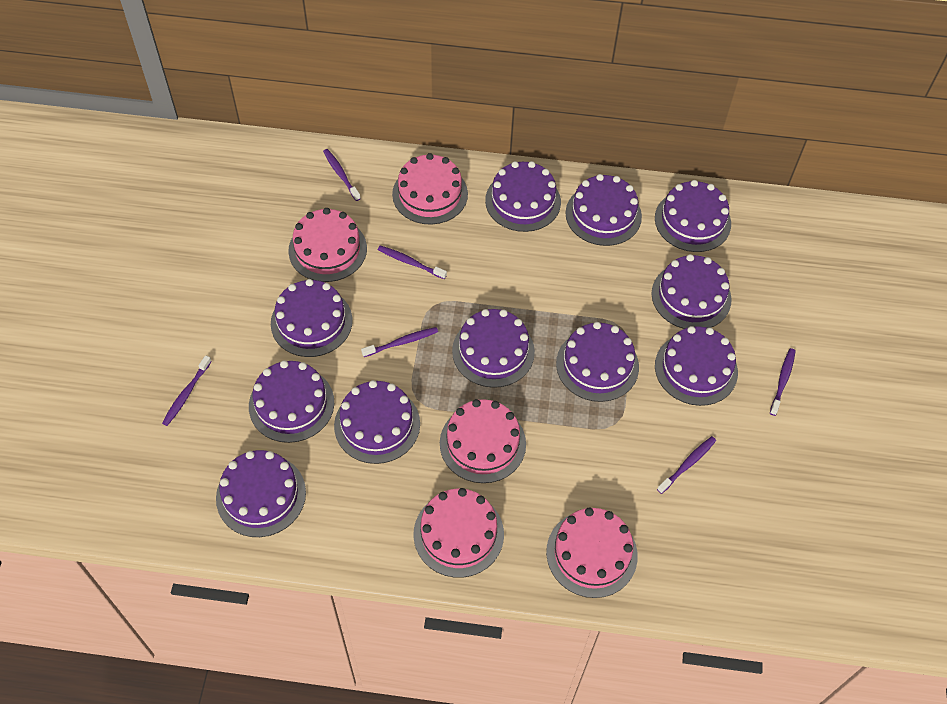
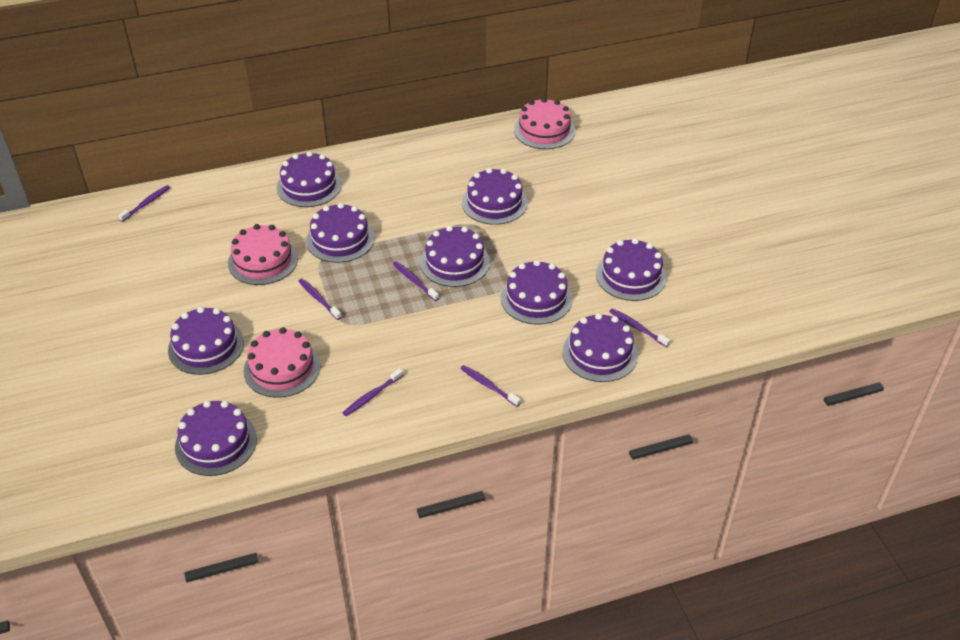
pink cake: 5 -> 3
purple cake: 11 -> 9

